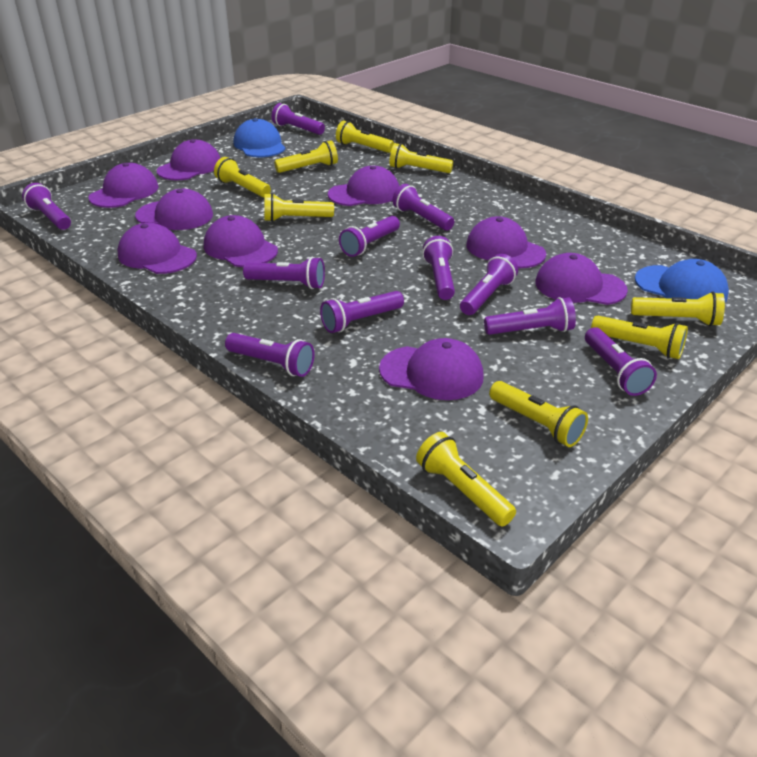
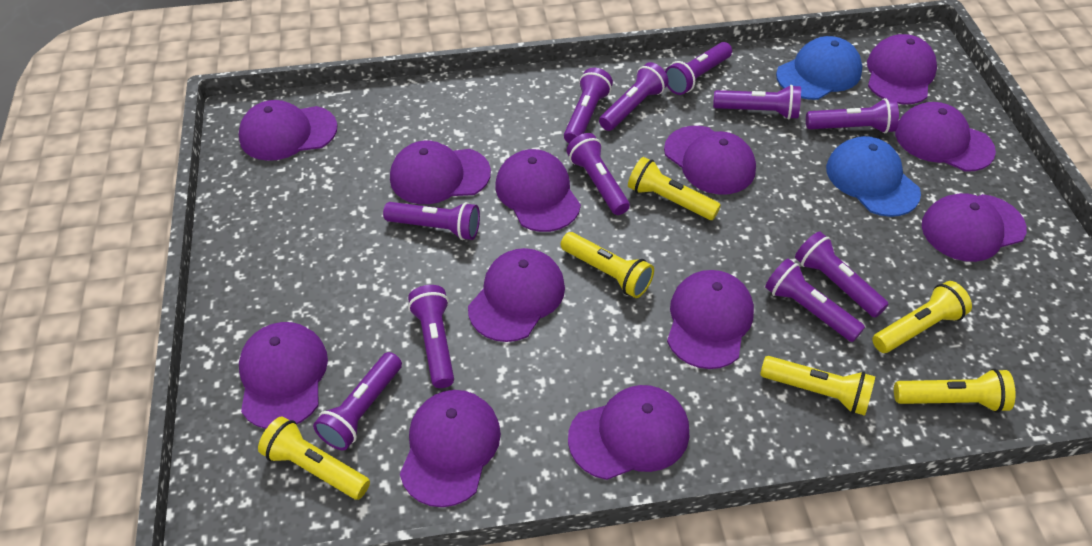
purple cap: 9 -> 12
yellow flashlight: 9 -> 6

